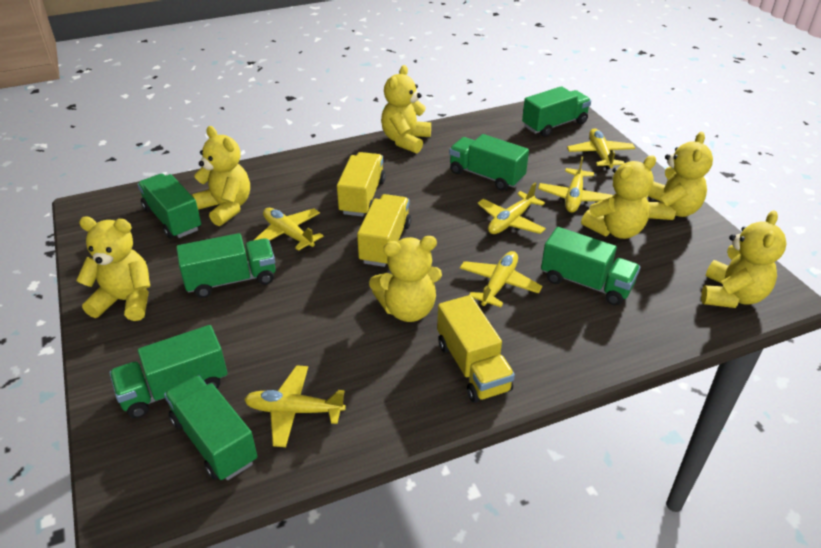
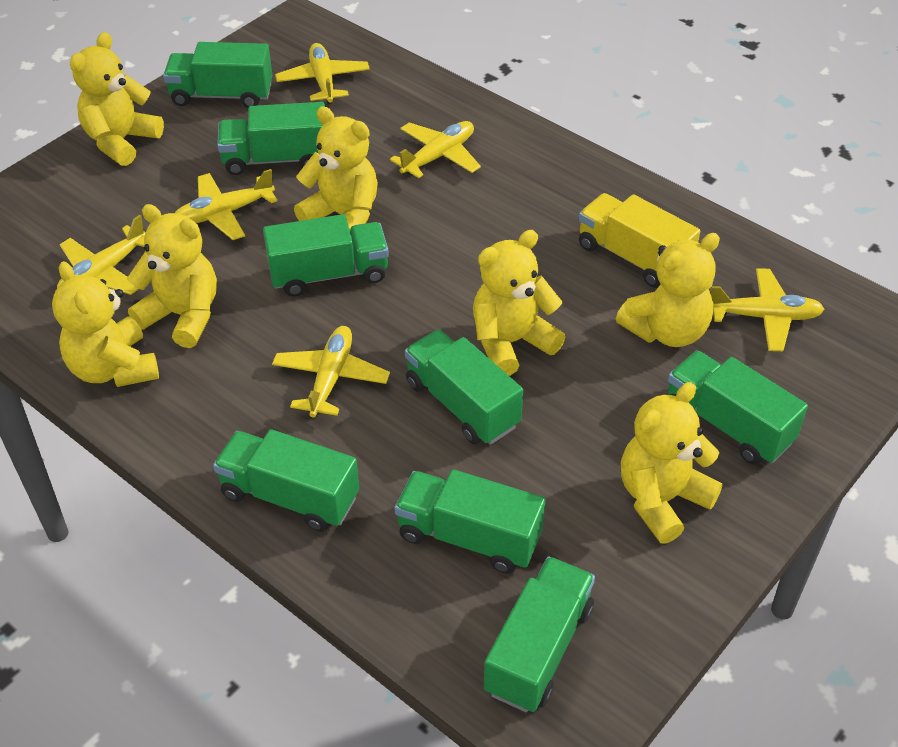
green truck: 7 -> 8
yellow truck: 3 -> 1

